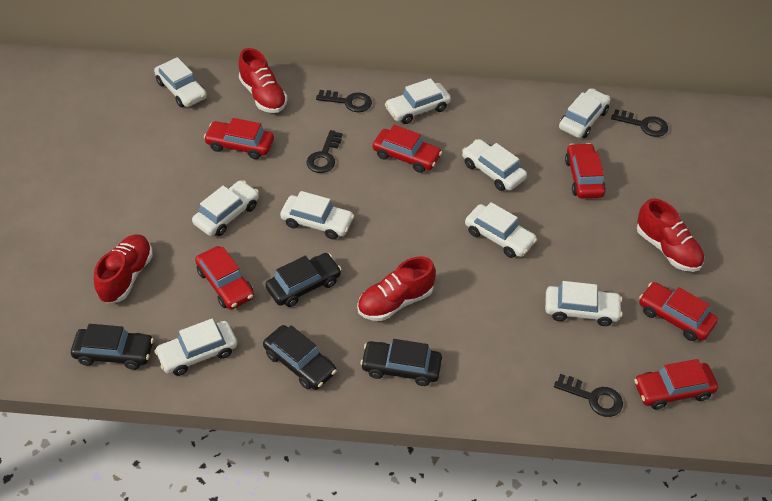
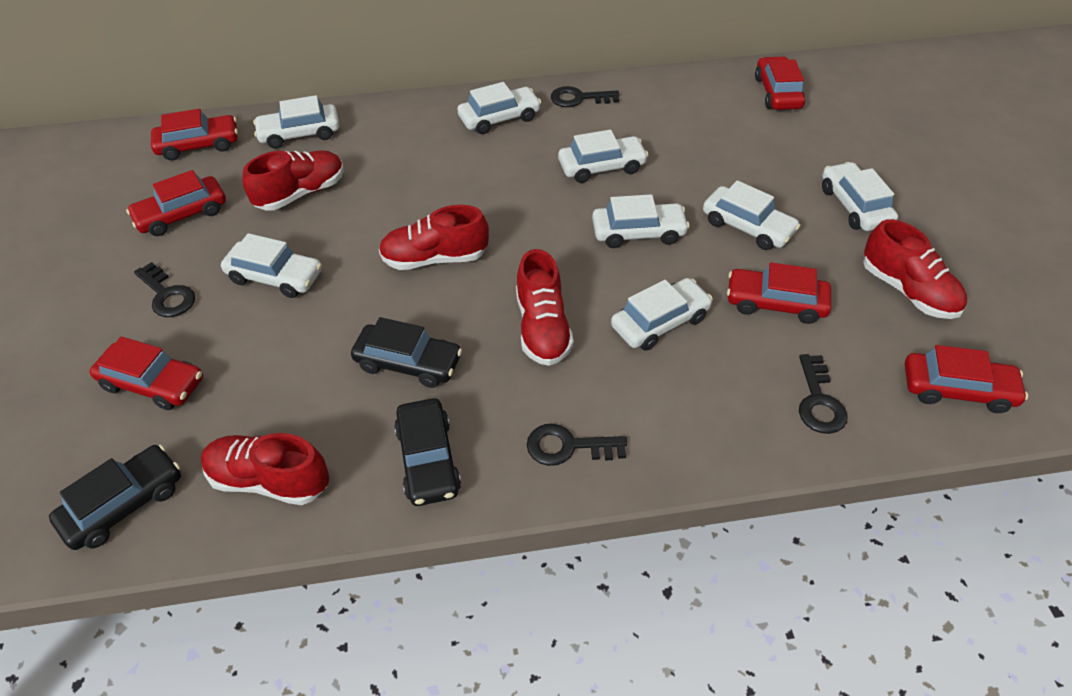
black car: 4 -> 3
red shoe: 4 -> 5
white car: 9 -> 8

